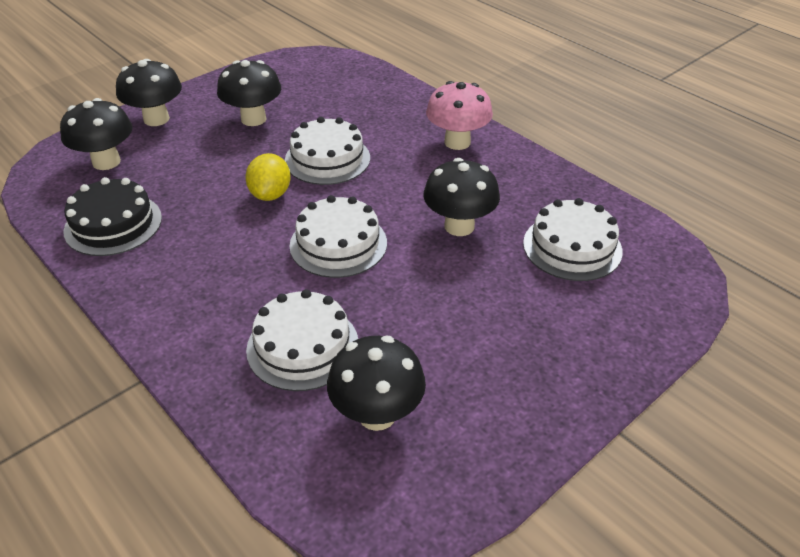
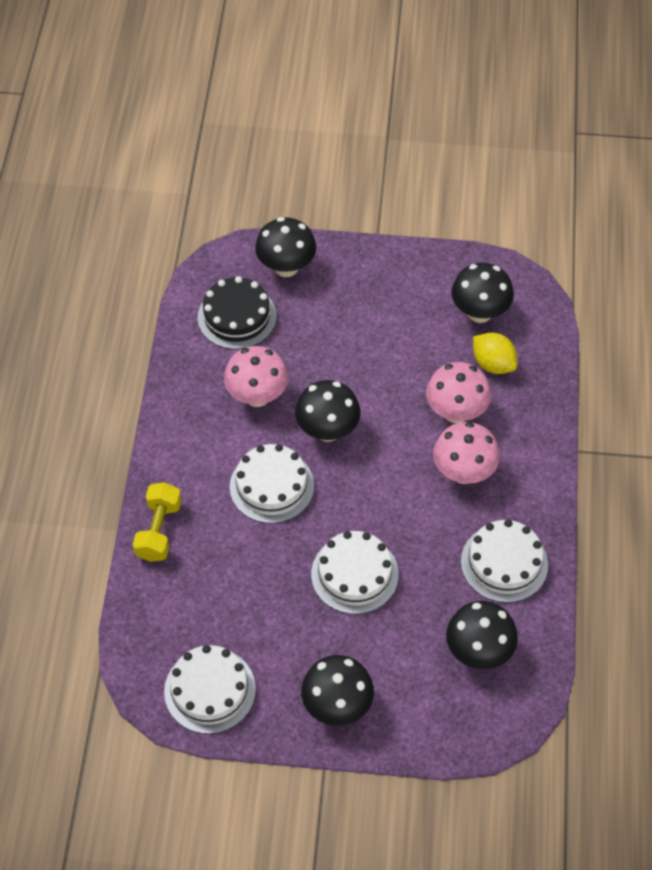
pink mushroom: 1 -> 3
yellow dumbbell: 0 -> 1

